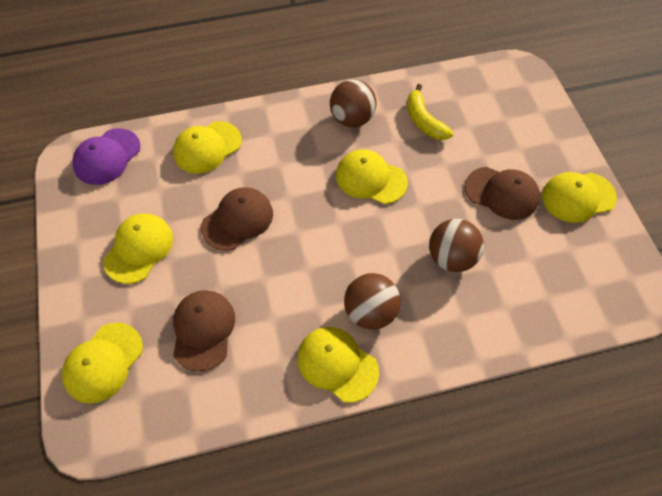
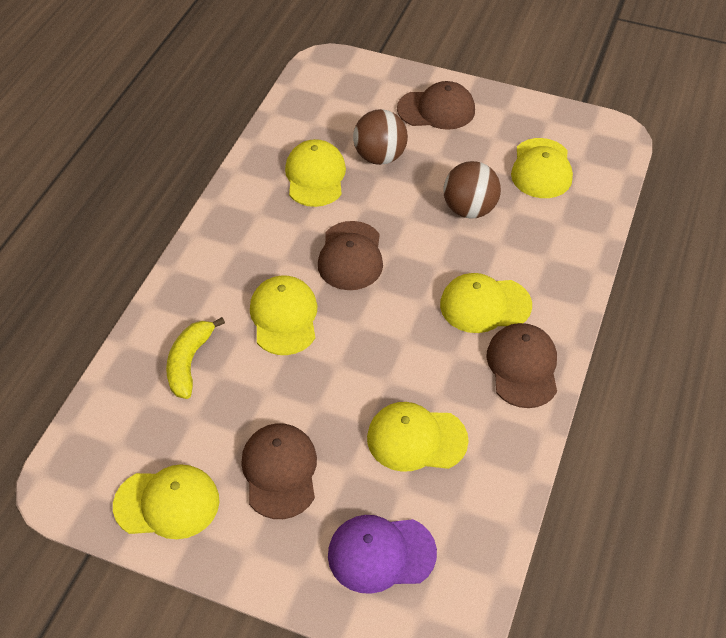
brown ball: 3 -> 2
brown cap: 3 -> 4

